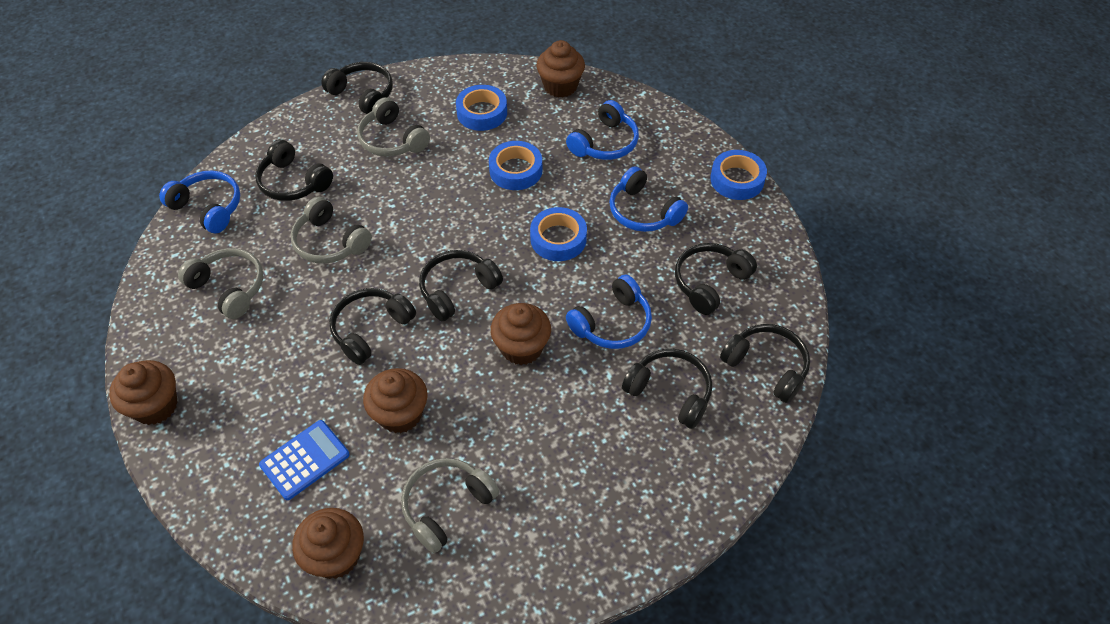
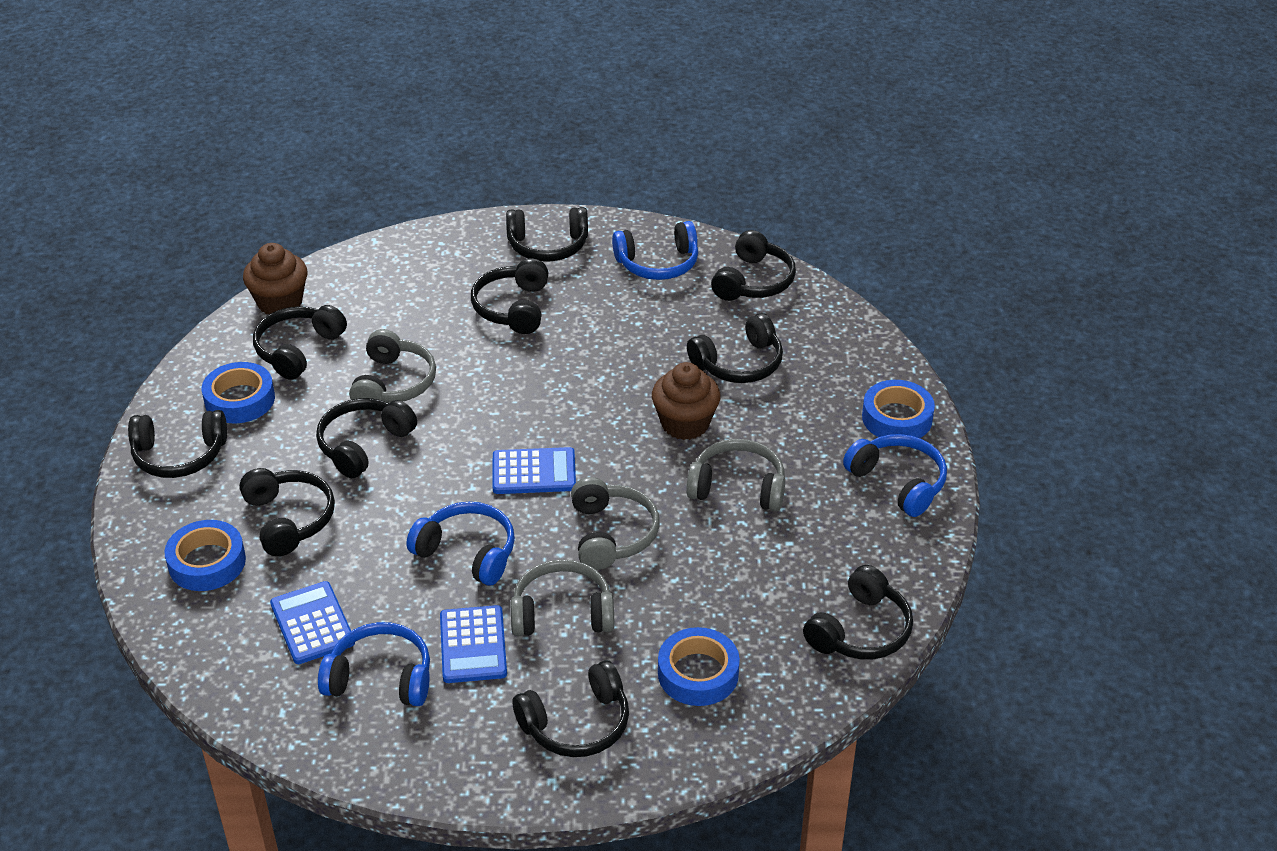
black headphones: 7 -> 10
blue calculator: 1 -> 3
brown cupcake: 5 -> 2

